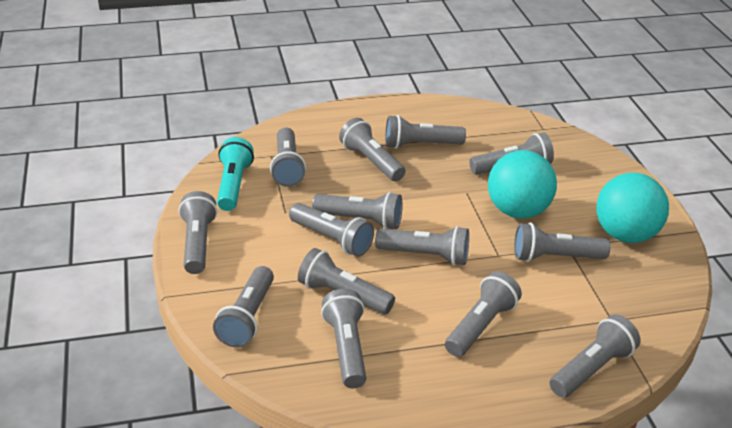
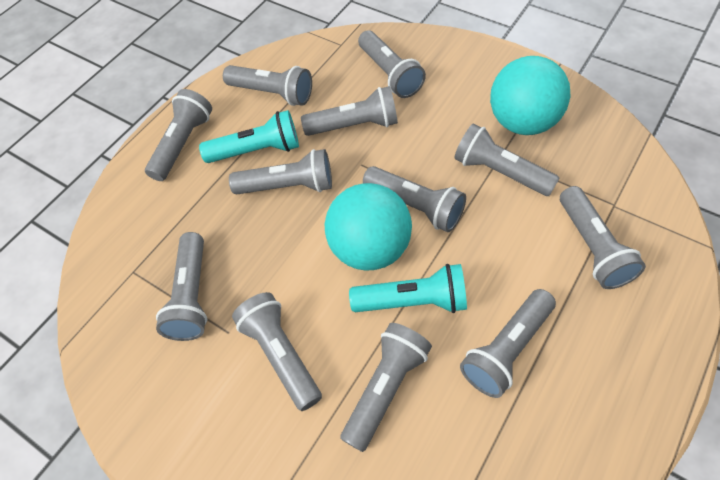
grey flashlight: 14 -> 12
turquoise flashlight: 1 -> 2

